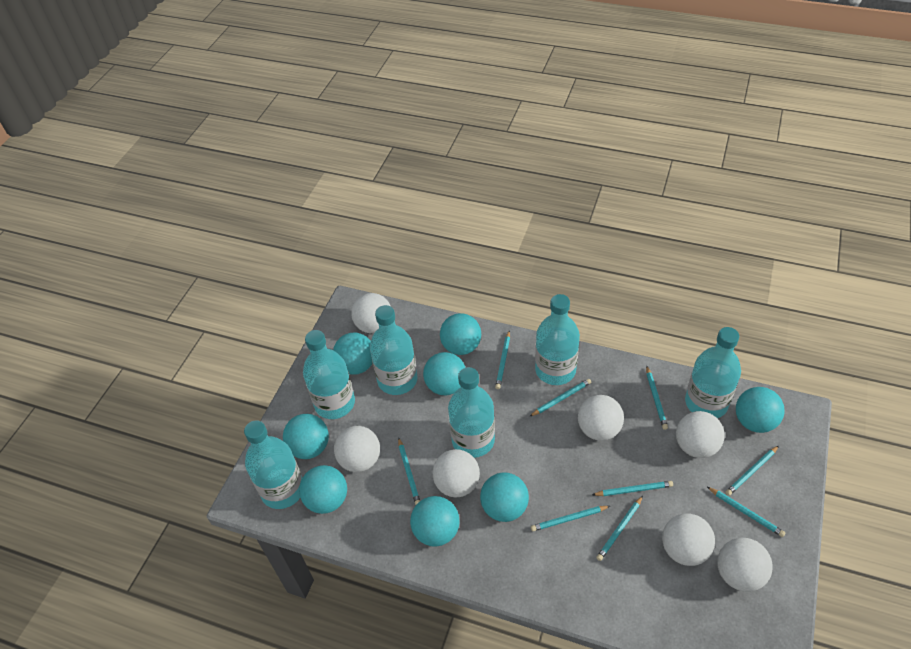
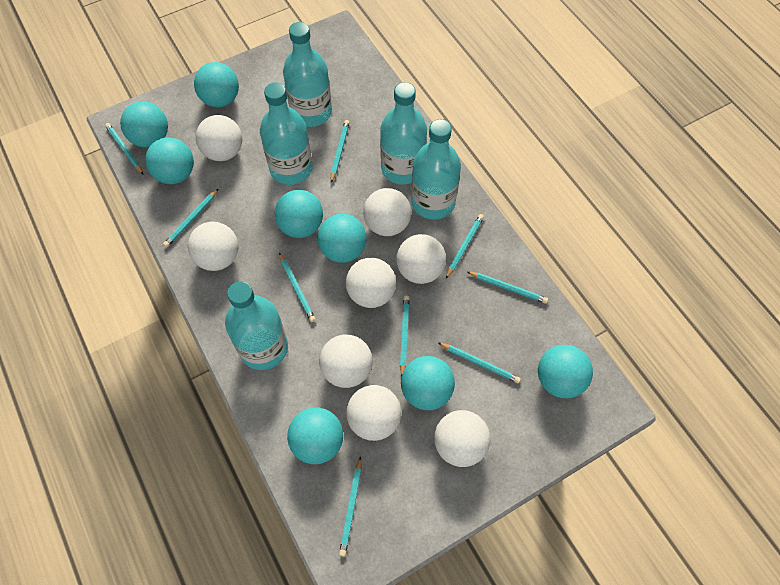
turquoise bottle: 6 -> 5
white ball: 7 -> 8

